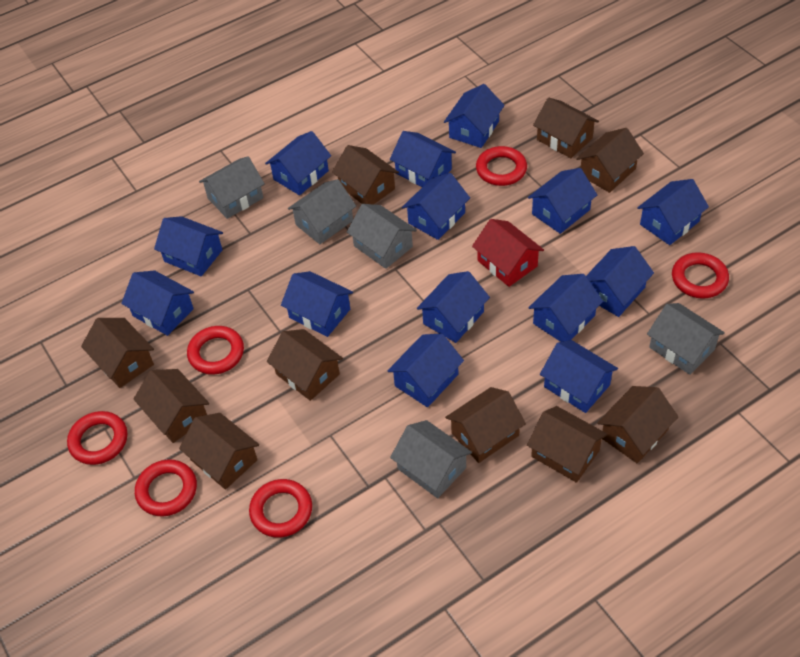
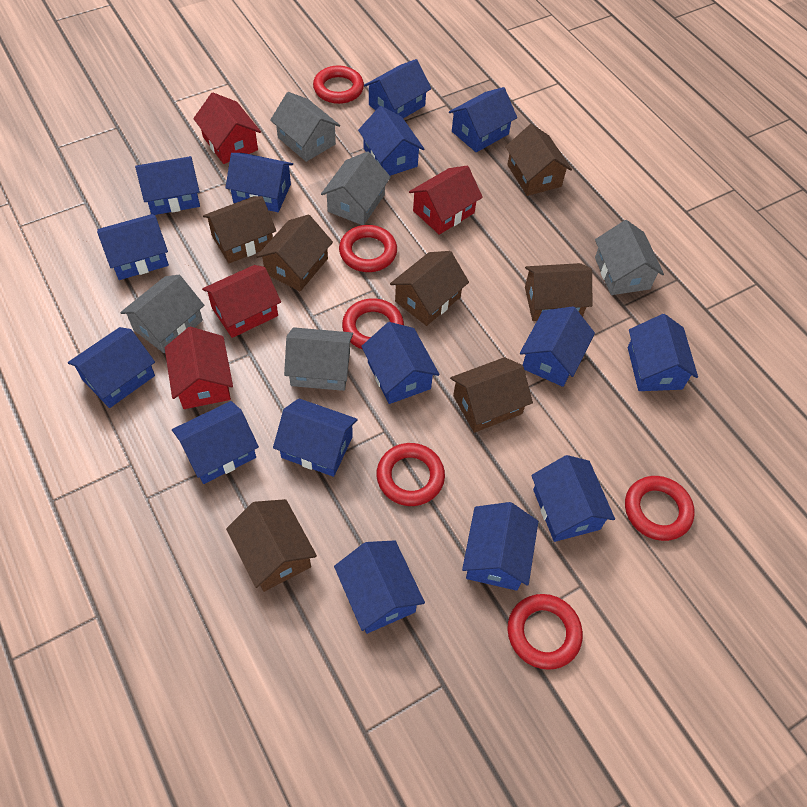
blue house: 14 -> 15
brown house: 10 -> 7
red house: 1 -> 4

